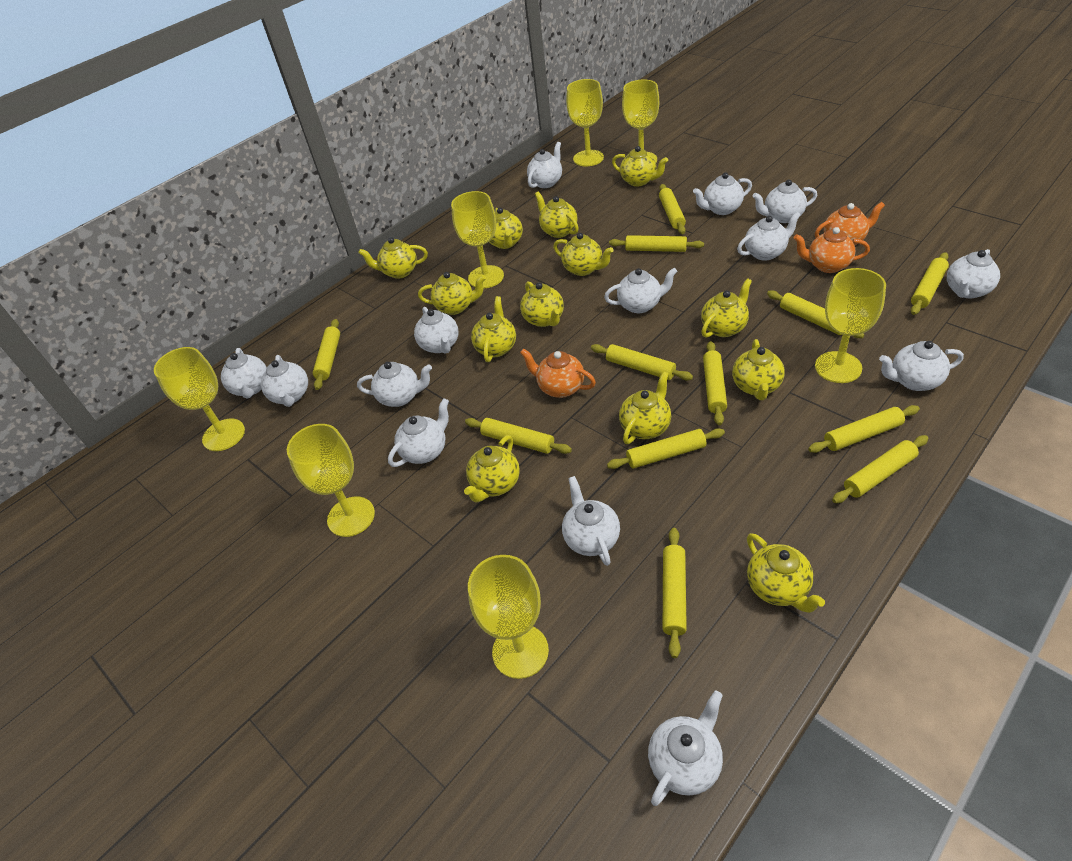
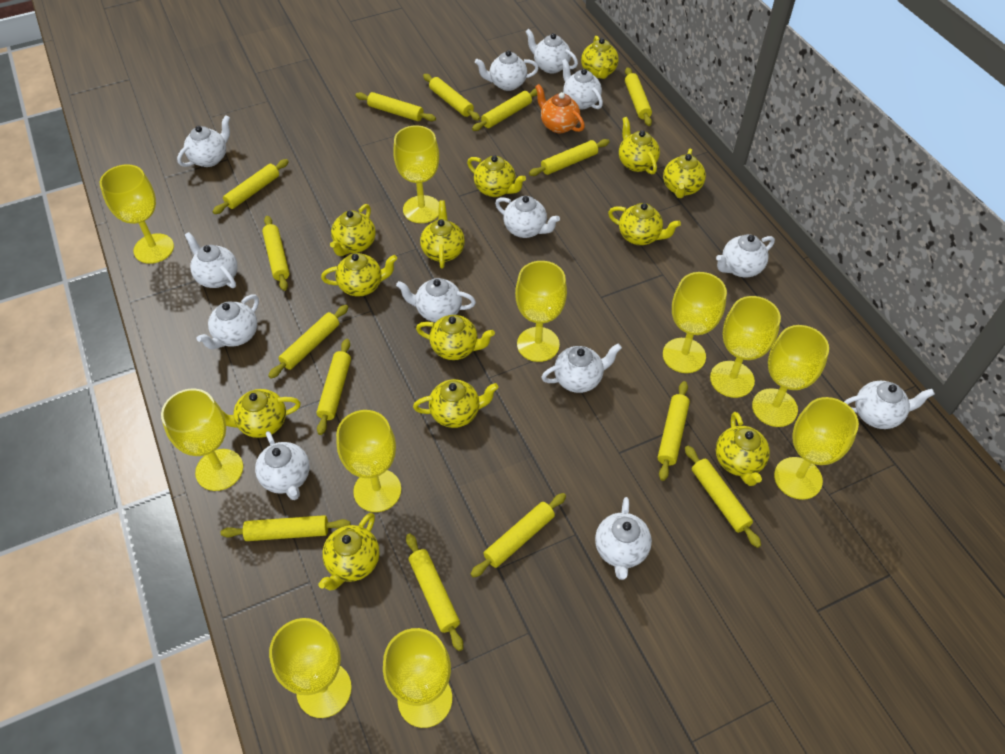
orange teapot: 3 -> 1
white teapot: 14 -> 13
yellow goblet: 7 -> 11
yellow rolling pin: 12 -> 14

